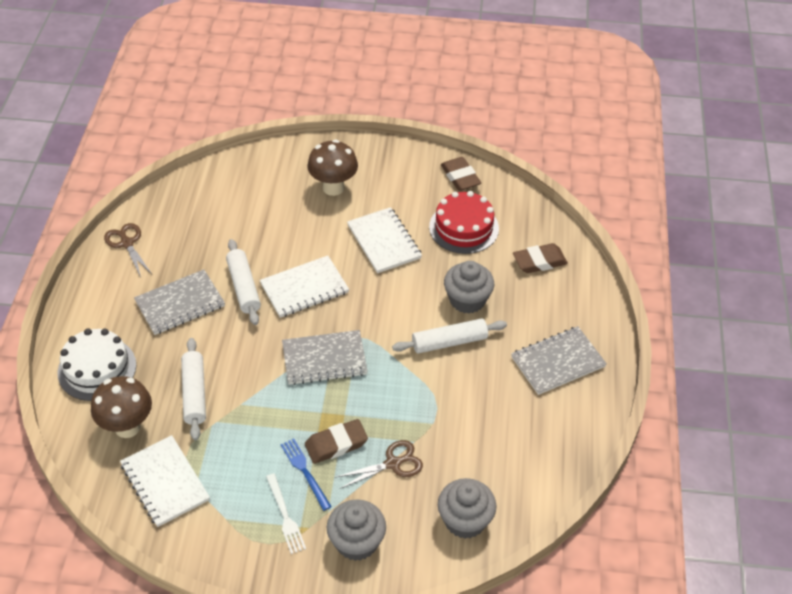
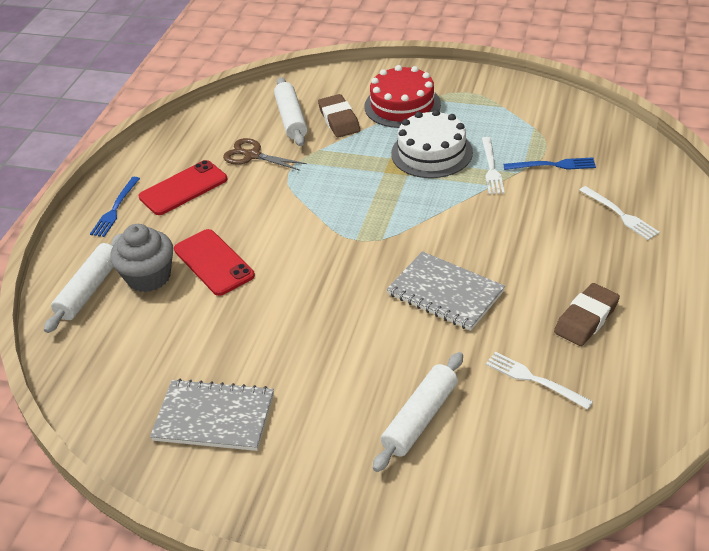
blue fork: 1 -> 2
brown eraser: 3 -> 2
brown mushroom: 2 -> 0
brown scissors: 2 -> 1
grey cupcake: 3 -> 1
grey notebook: 3 -> 2
red phone: 0 -> 2
white fork: 1 -> 3
white notebook: 3 -> 0

